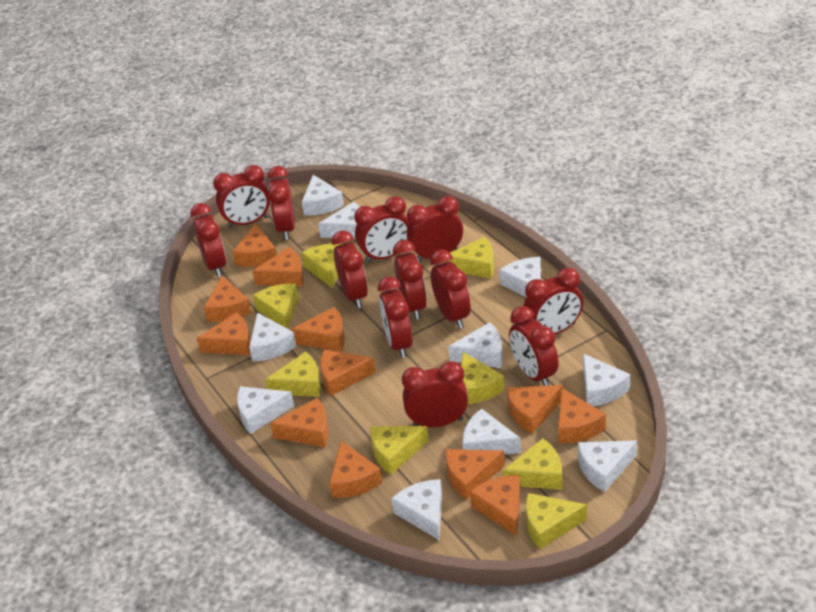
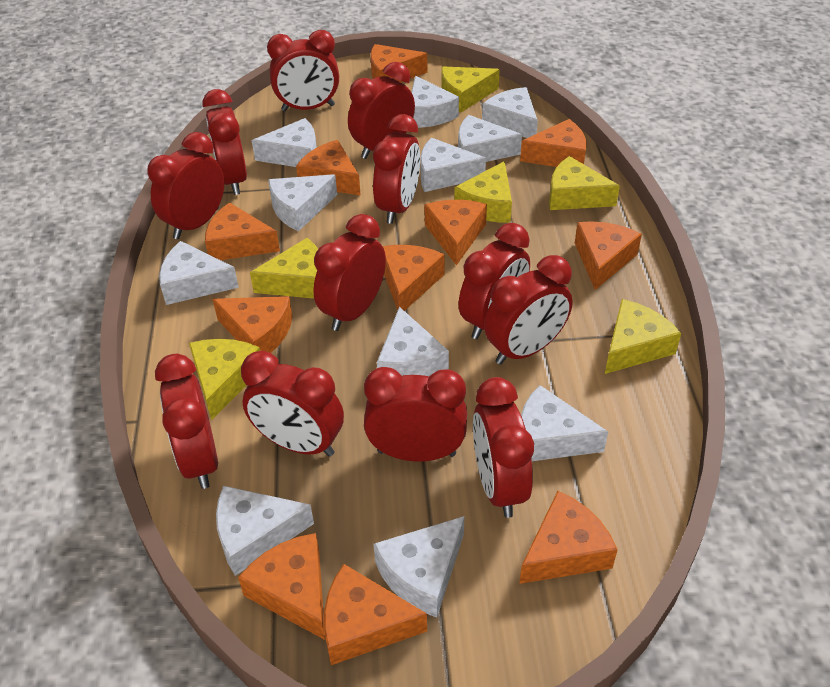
orange cheese: 12 -> 11
white cheese: 10 -> 11
yellow cheese: 8 -> 6

